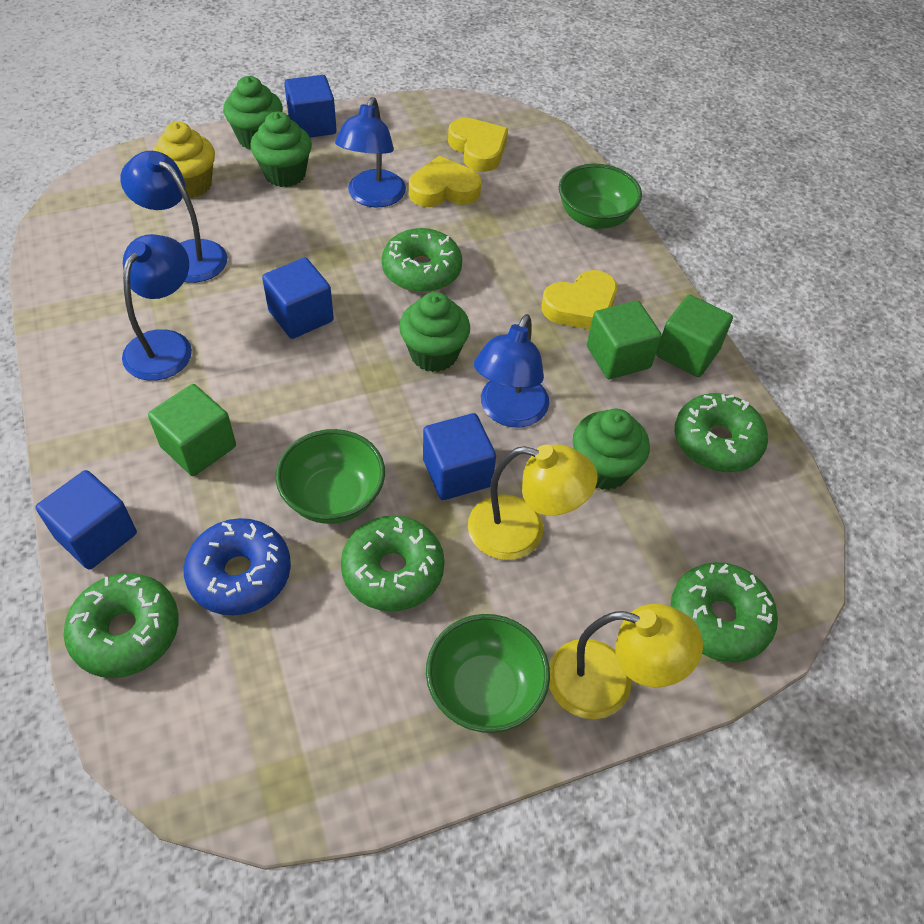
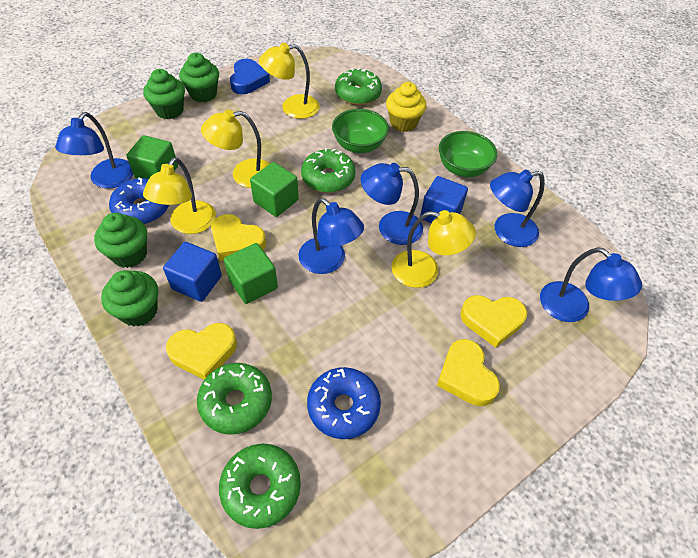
blue cube: 4 -> 2
blue donut: 1 -> 2
blue heart: 0 -> 1
blue lamp: 4 -> 5
green bowl: 3 -> 2
green donut: 5 -> 4
yellow heart: 3 -> 4
yellow lamp: 2 -> 4

